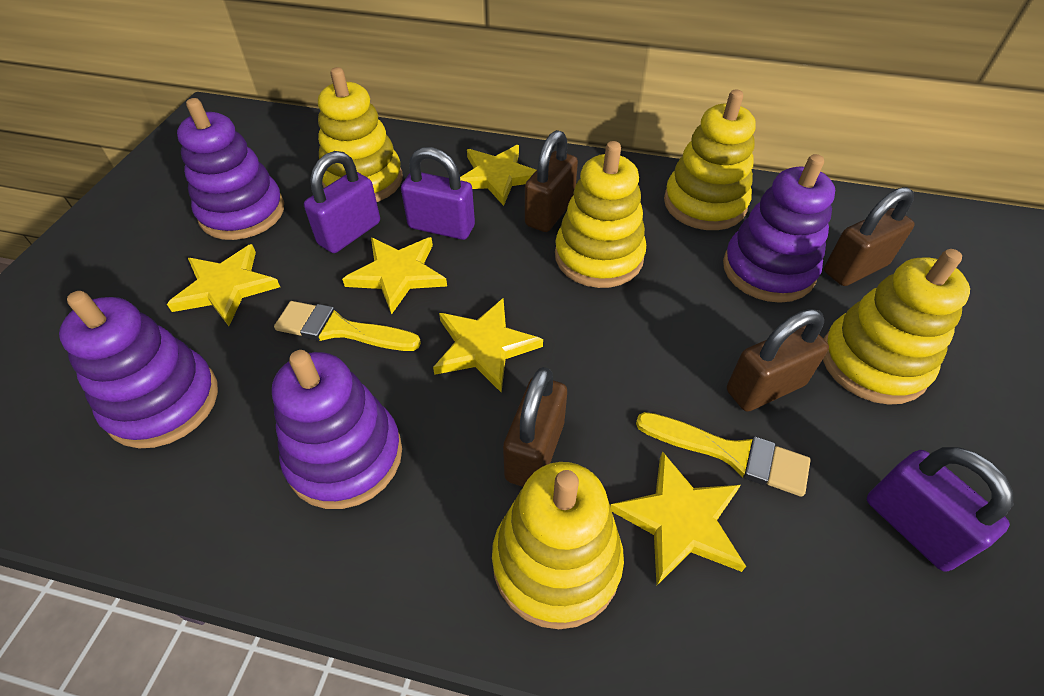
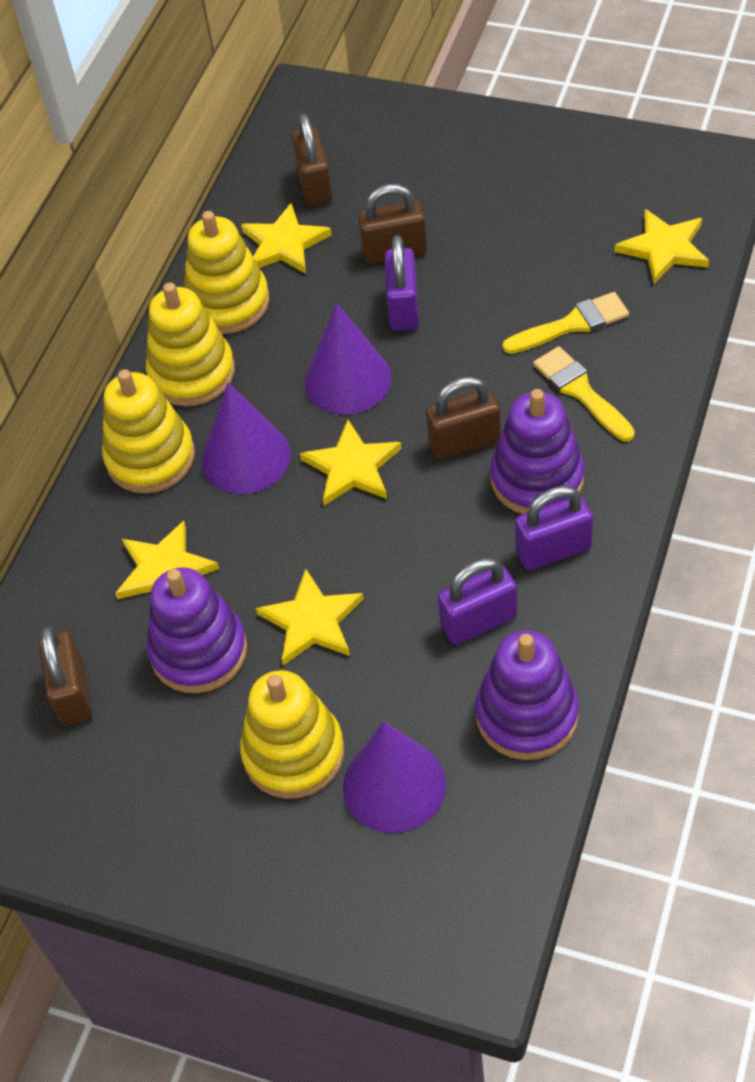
purple cone: 0 -> 3
purple stacking toy: 4 -> 3
yellow stacking toy: 5 -> 4

